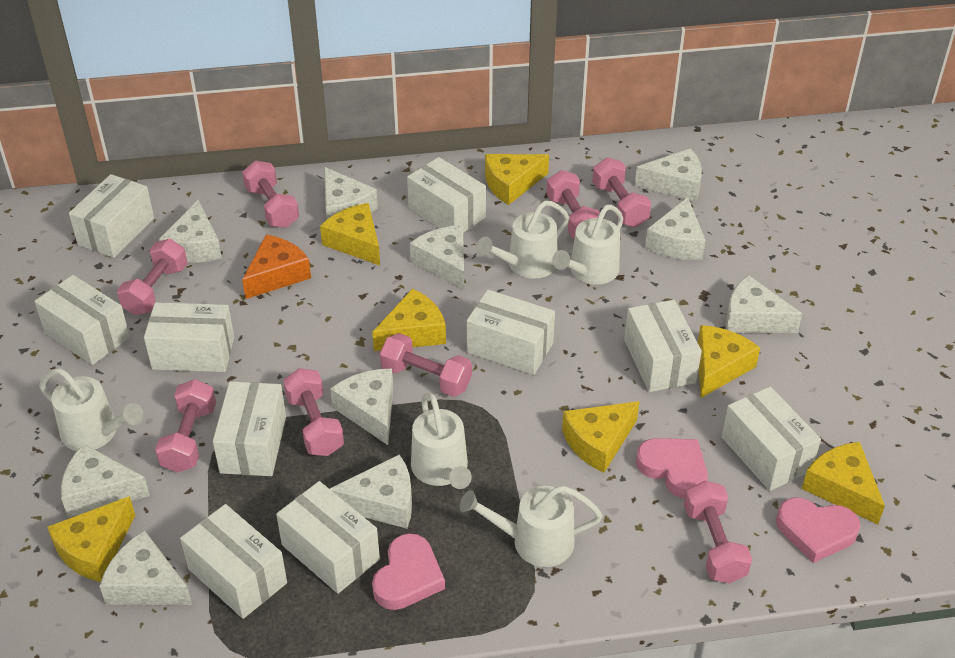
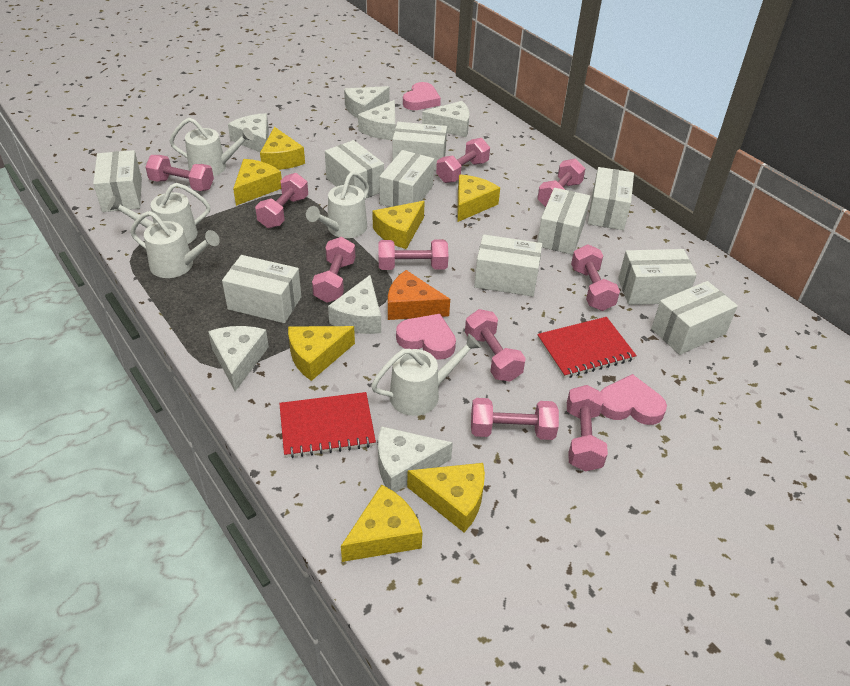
pink dumbbell: 8 -> 10
red notebook: 0 -> 2
white cheese: 10 -> 7

